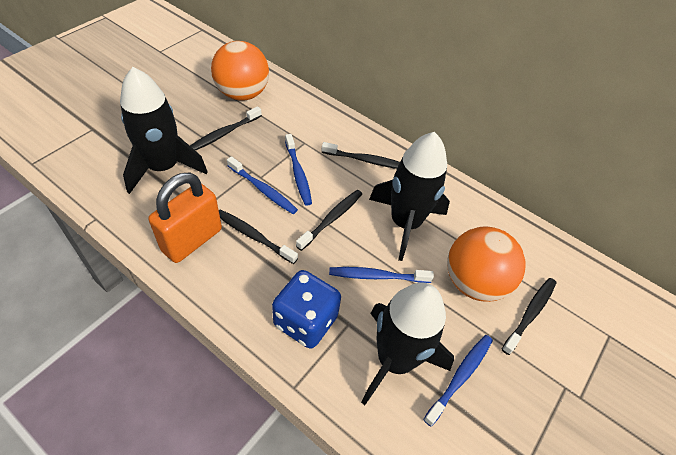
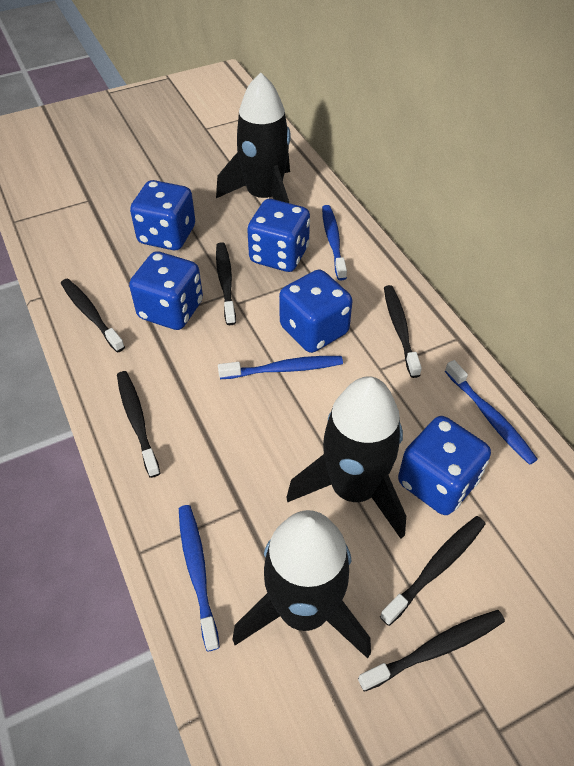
black toothbrush: 5 -> 6
blue dice: 1 -> 5
orange ball: 2 -> 0
orange padlock: 1 -> 0

